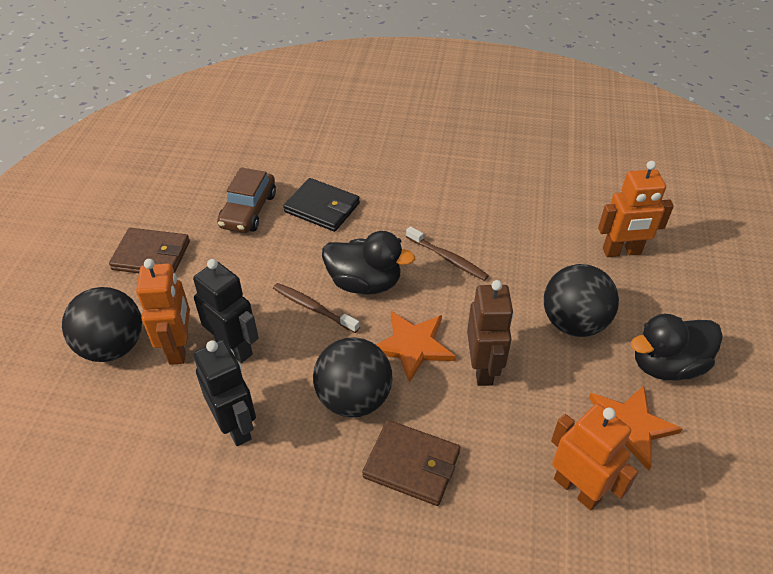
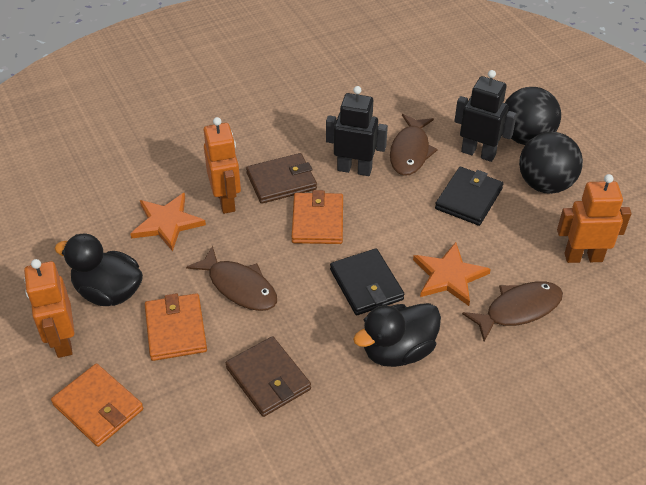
black ball: 3 -> 2
black wallet: 1 -> 2
brown car: 1 -> 0
brown fish: 0 -> 3
brown robot: 1 -> 0
brown toothbrush: 2 -> 0
orange wallet: 0 -> 3

